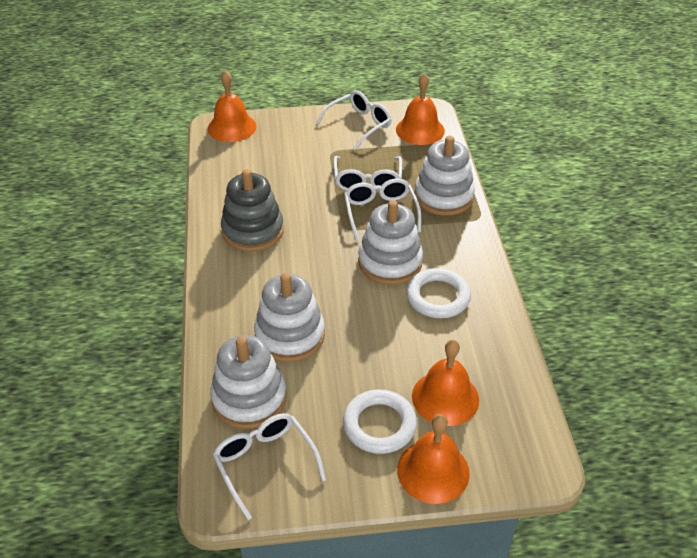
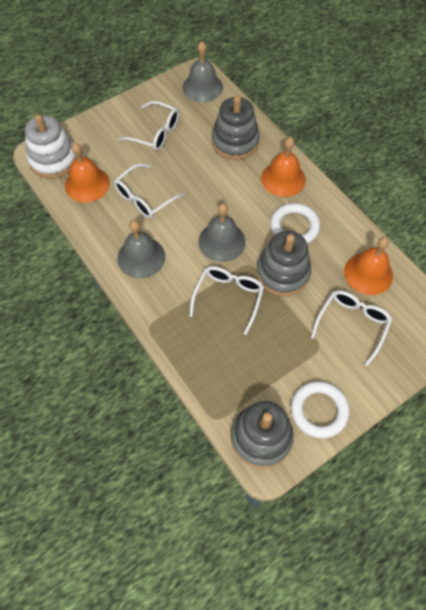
grey bell: 0 -> 3
grey stacking toy: 1 -> 3
orange bell: 4 -> 3
white stacking toy: 4 -> 1

